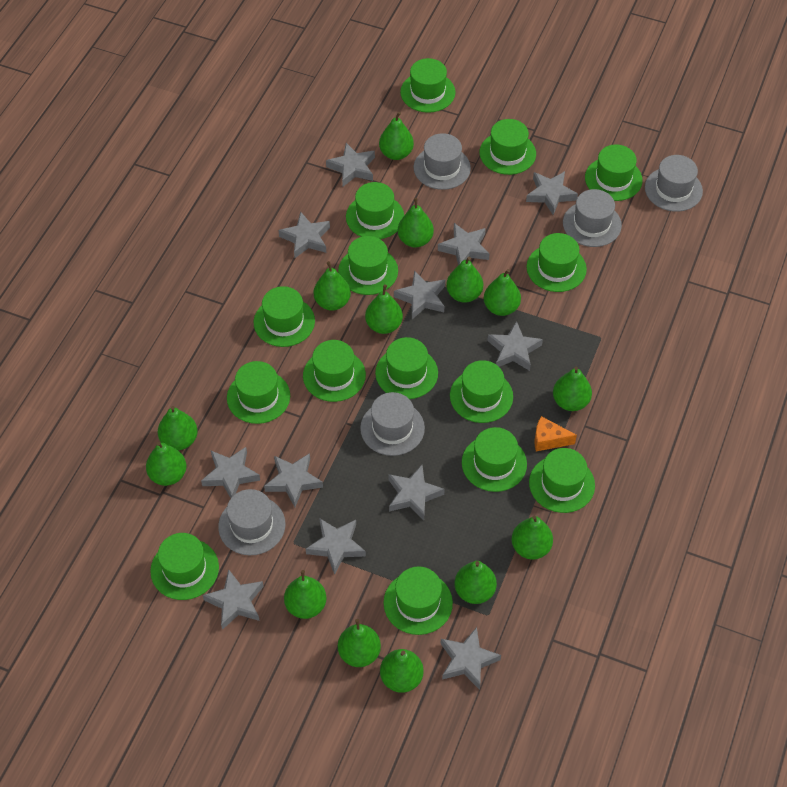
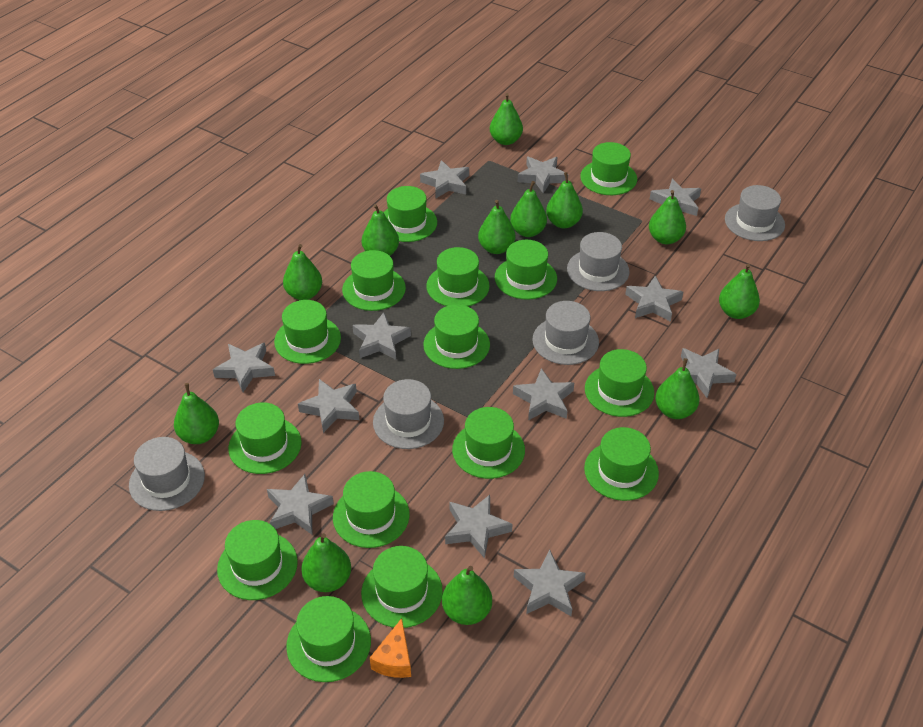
green pear: 14 -> 12

